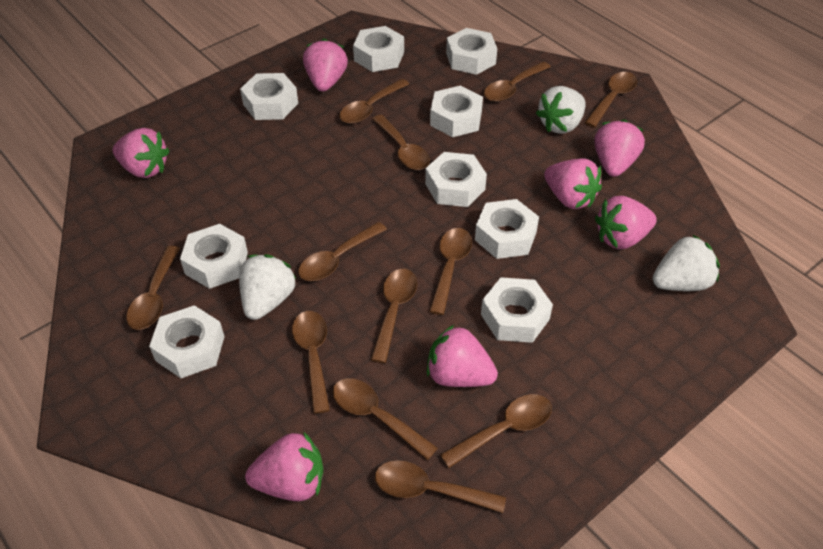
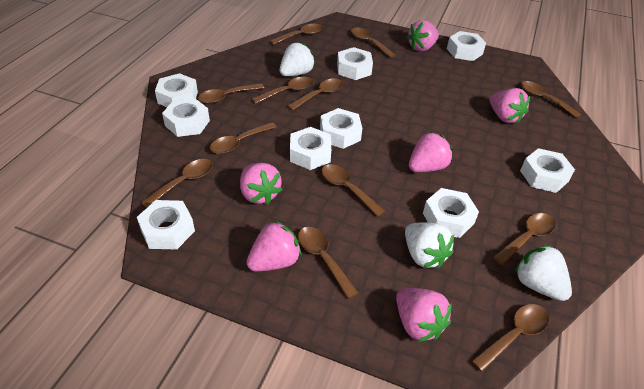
pink strawberry: 7 -> 6

